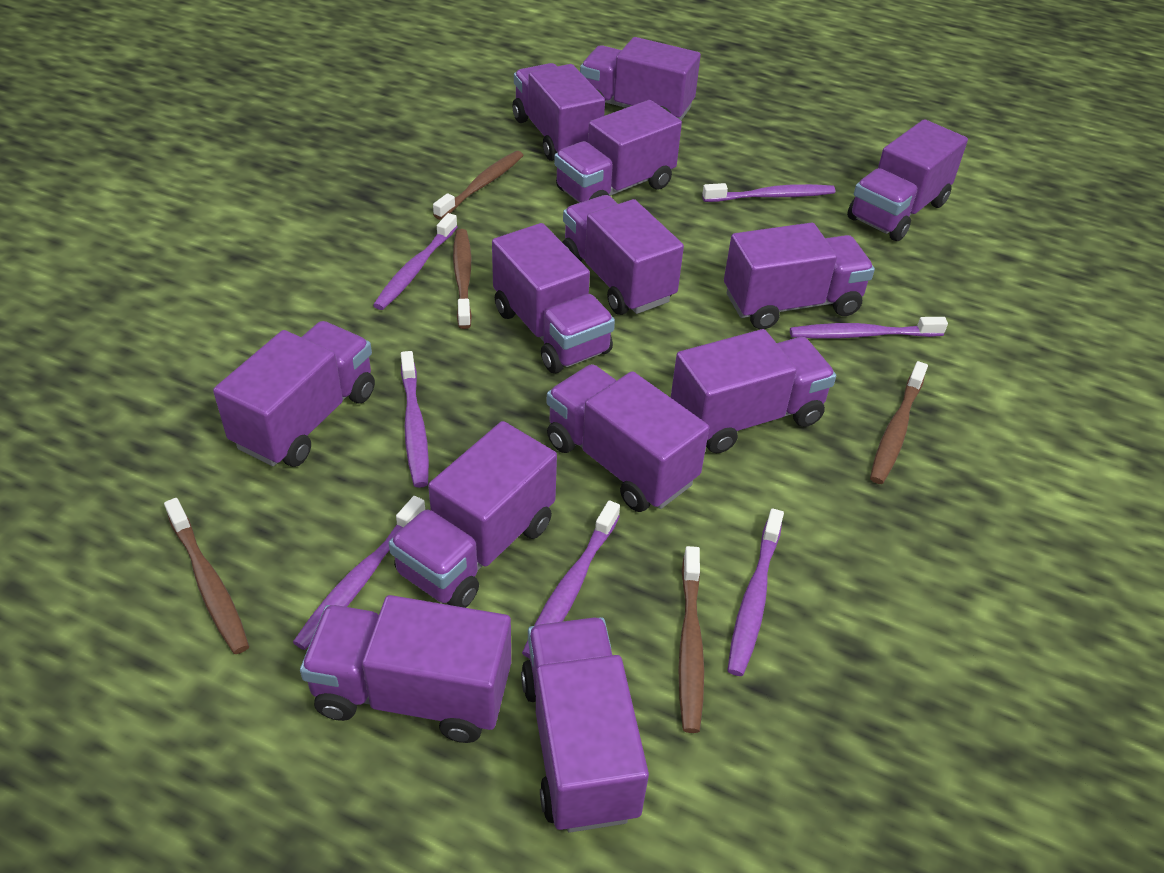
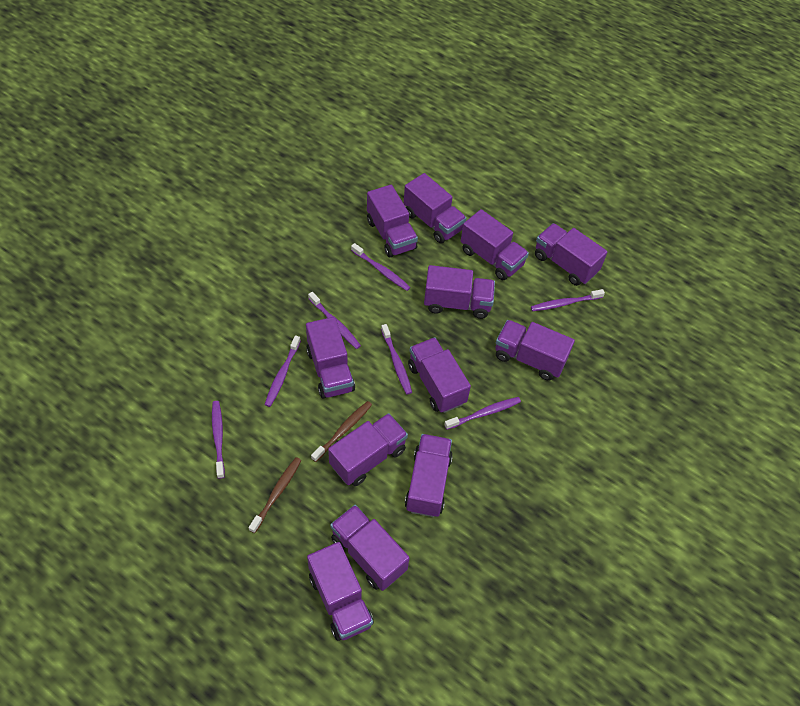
brown toothbrush: 5 -> 2
purple truck: 13 -> 12

